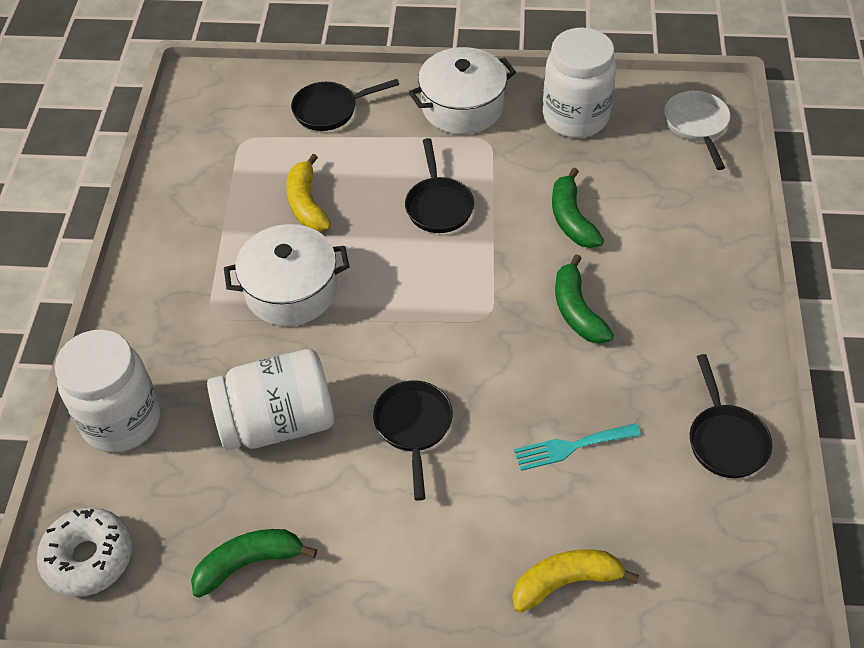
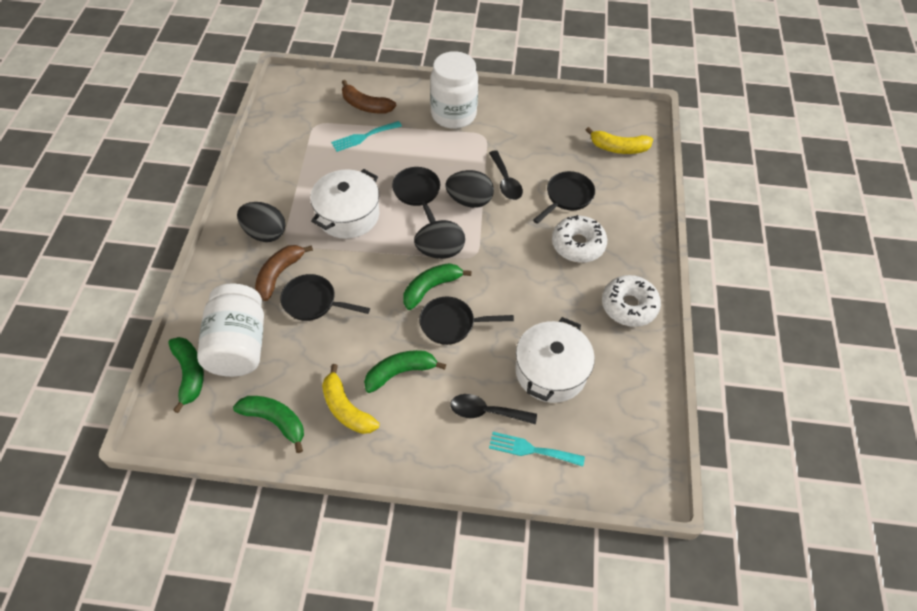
black egg: 0 -> 3
black spoon: 0 -> 2
brown banana: 0 -> 2
green banana: 3 -> 4
turquoise fork: 1 -> 2
white donut: 1 -> 2
white jar: 3 -> 2
white pan: 1 -> 0

